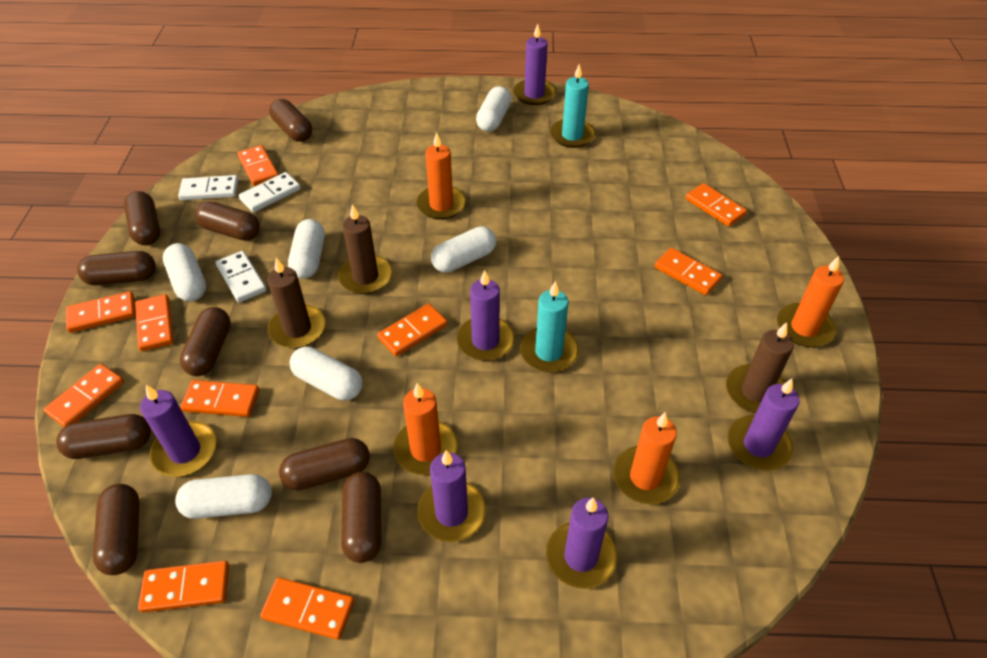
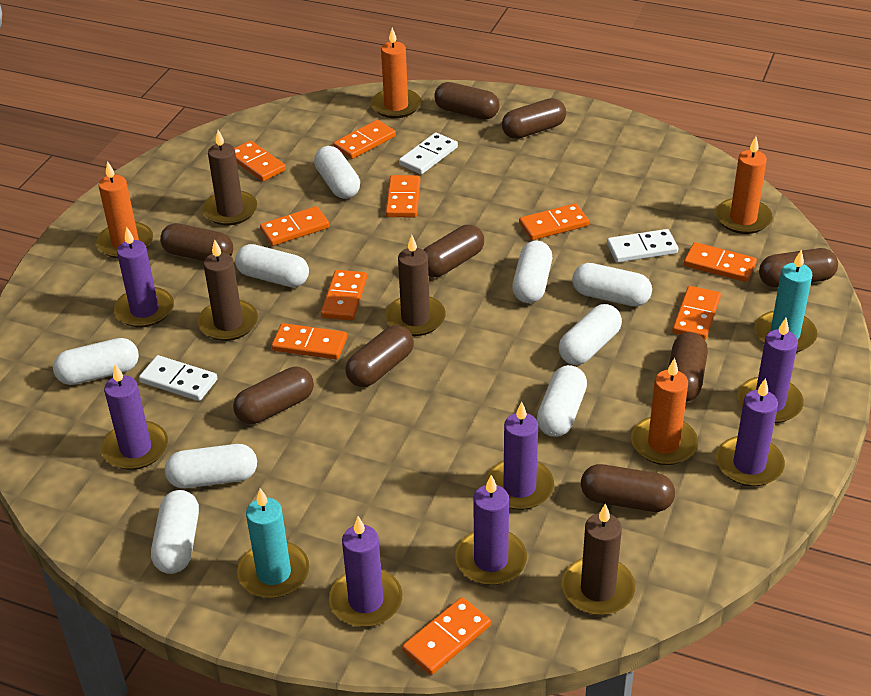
brown candle: 3 -> 4
purple candle: 6 -> 7
white capsule: 6 -> 9

